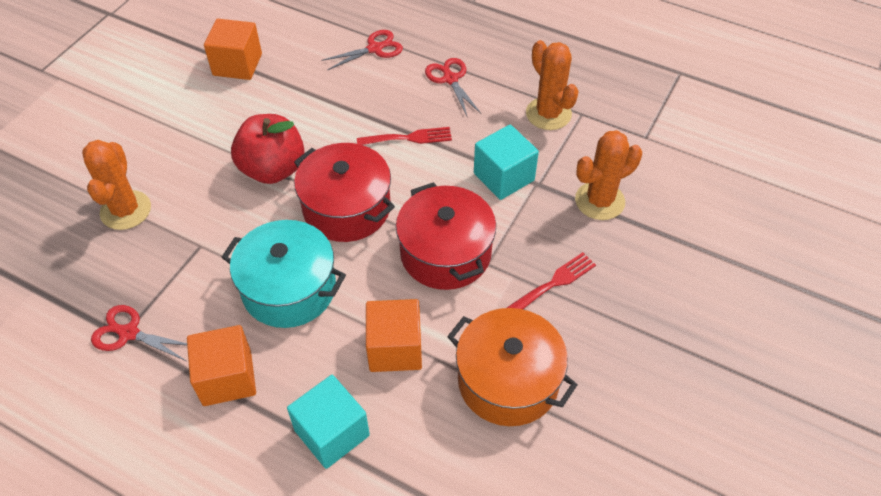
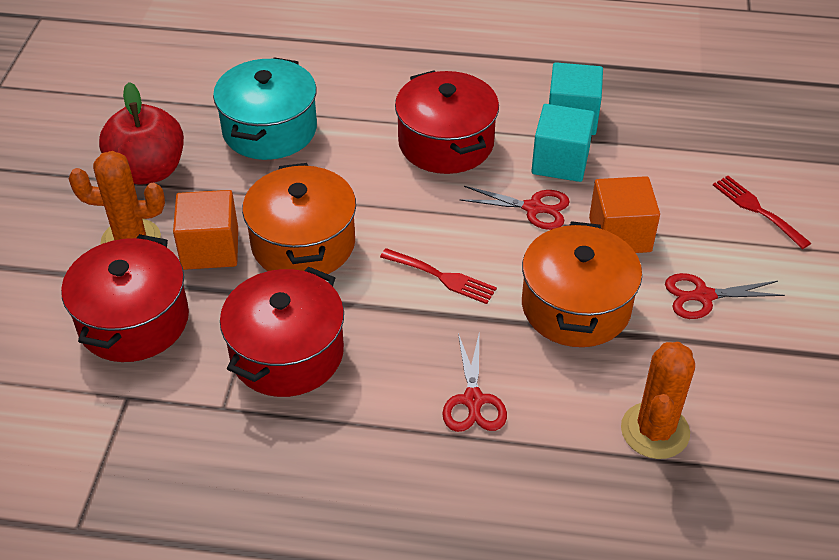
orange cactus: 3 -> 2
orange cube: 3 -> 2
orange pot: 1 -> 2
red pot: 2 -> 3

